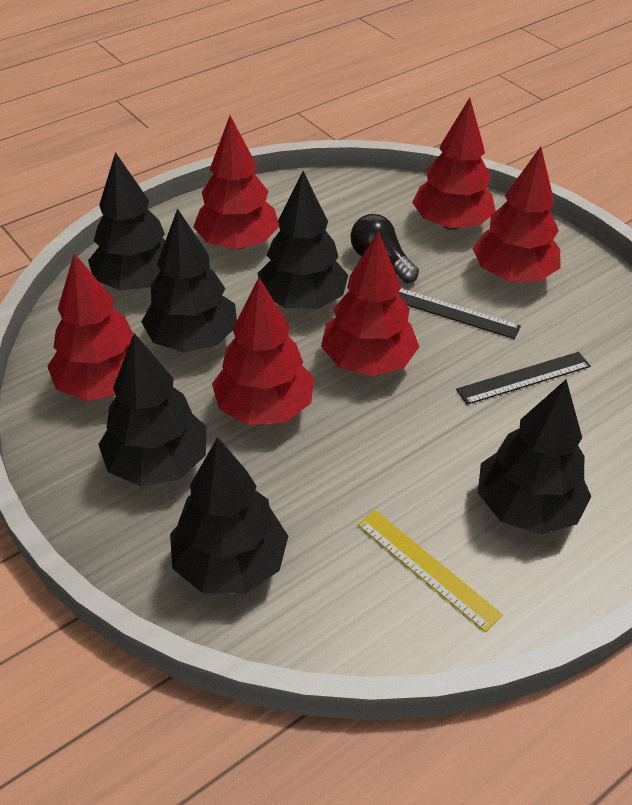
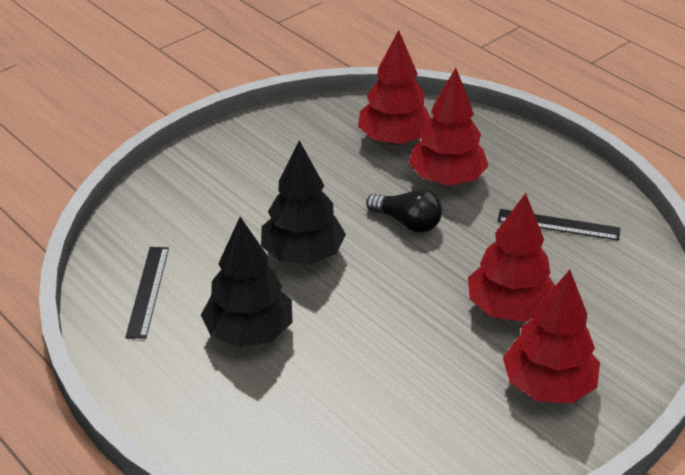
black tree: 6 -> 2
red tree: 6 -> 4
yellow ruler: 1 -> 0

